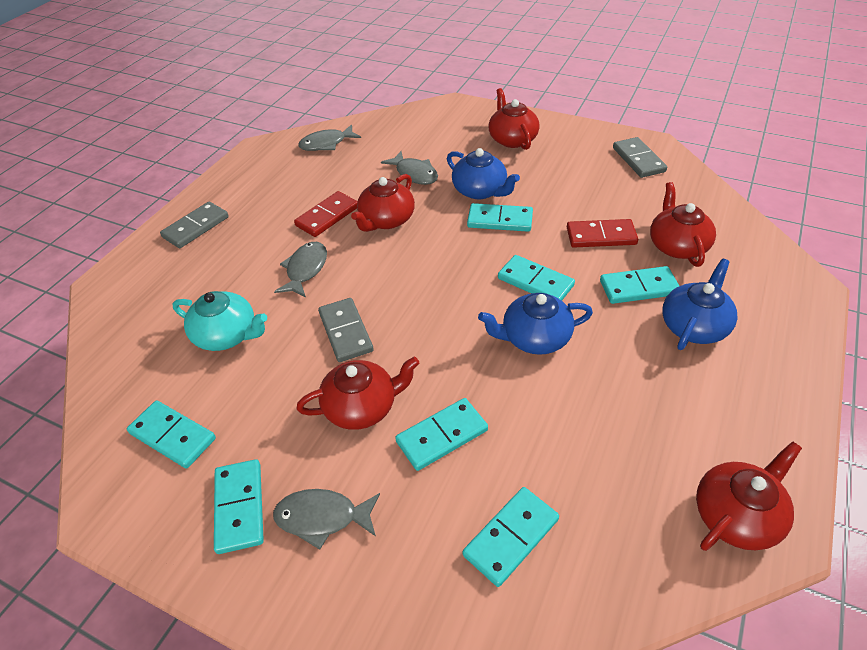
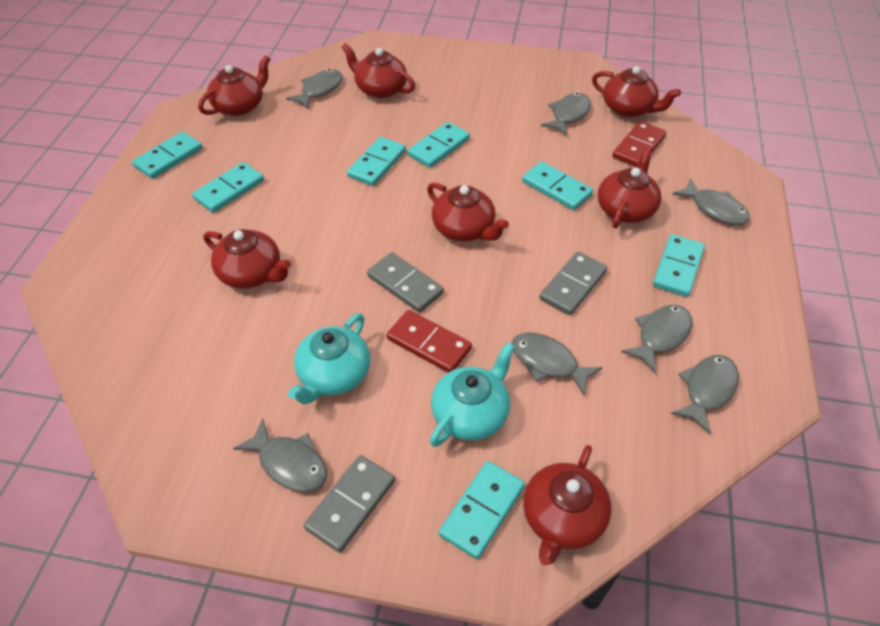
blue teapot: 3 -> 0
grey fish: 4 -> 7
red teapot: 5 -> 7
turquoise teapot: 1 -> 2

